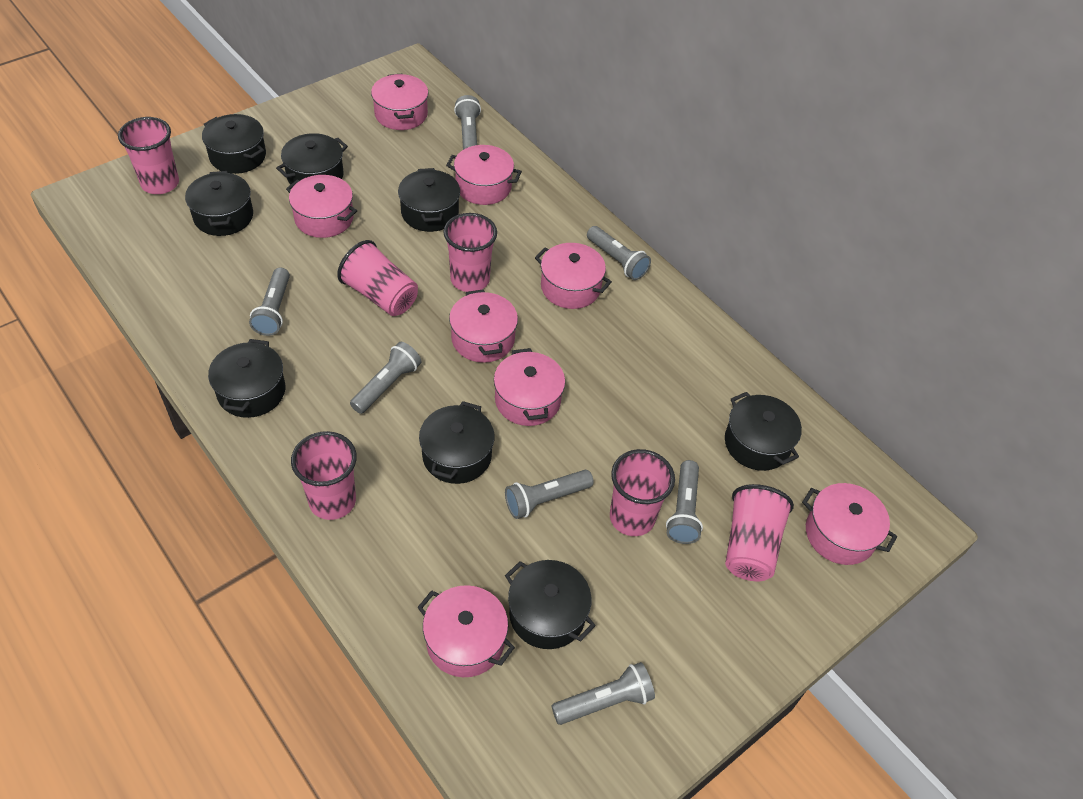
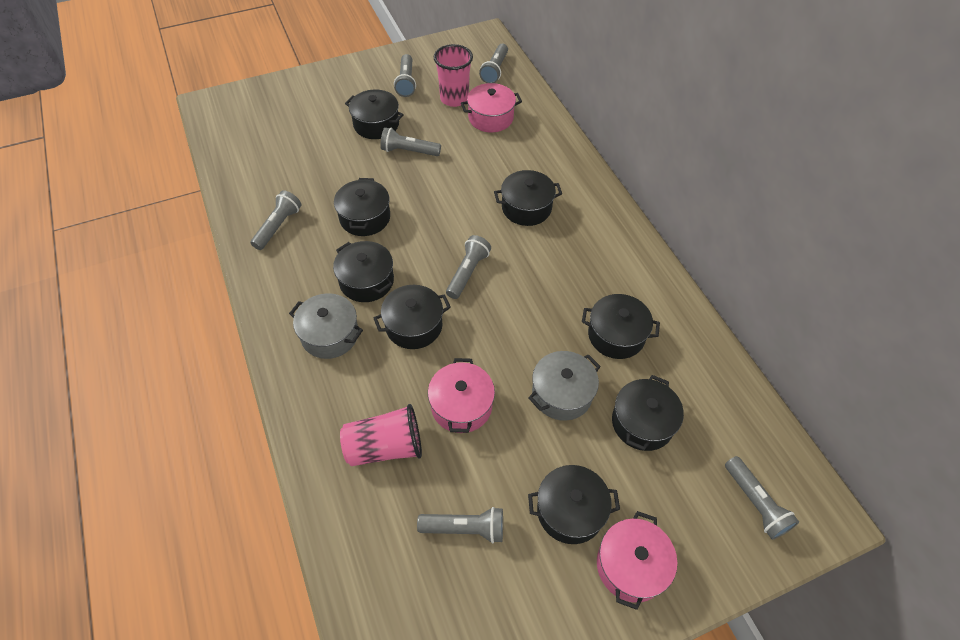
grey pot: 0 -> 2
pink cup: 6 -> 2
pink pot: 8 -> 3

